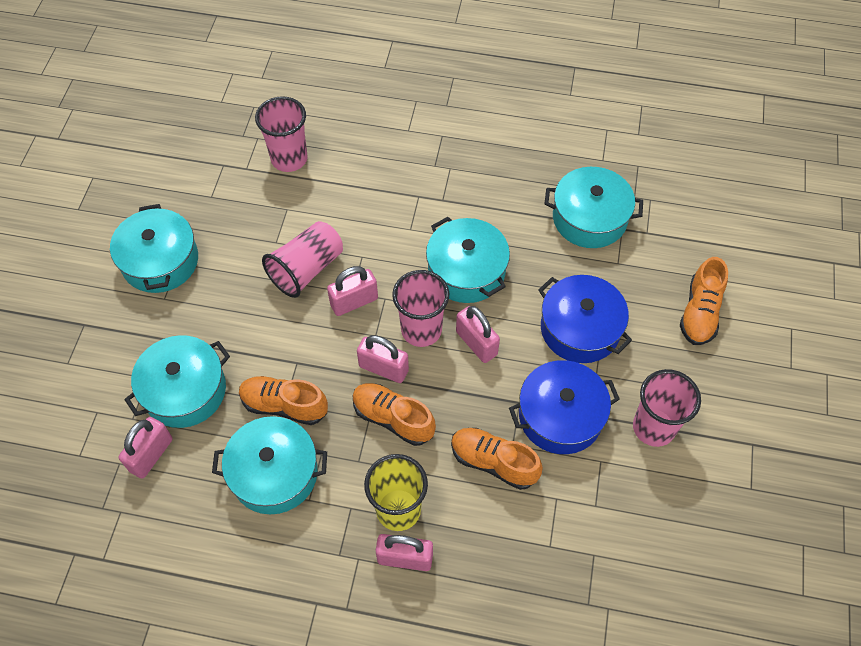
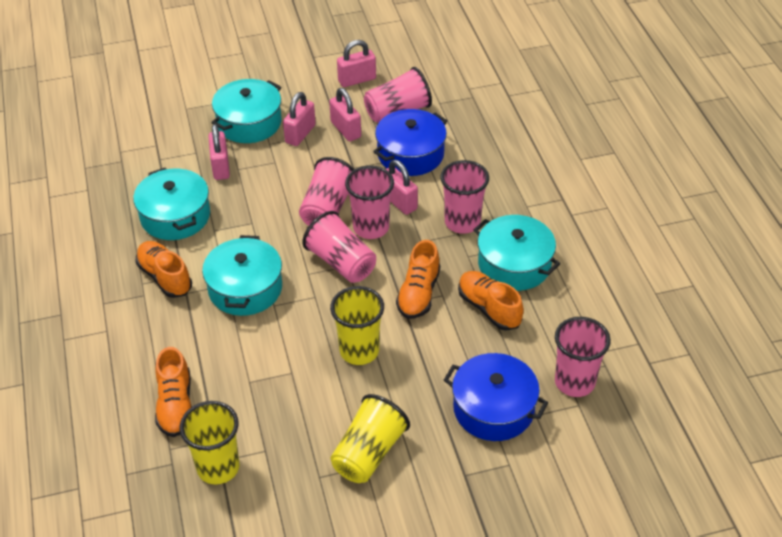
pink cup: 4 -> 6
turquoise pot: 5 -> 4
yellow cup: 1 -> 3

